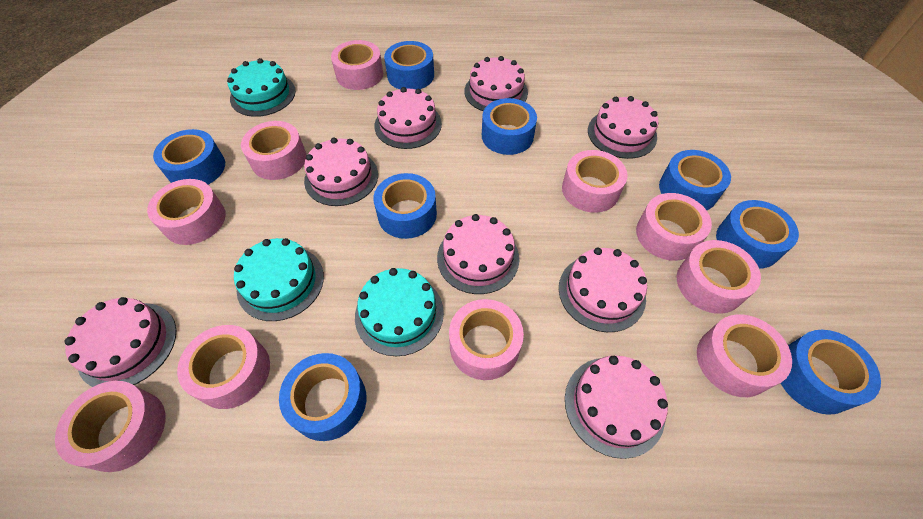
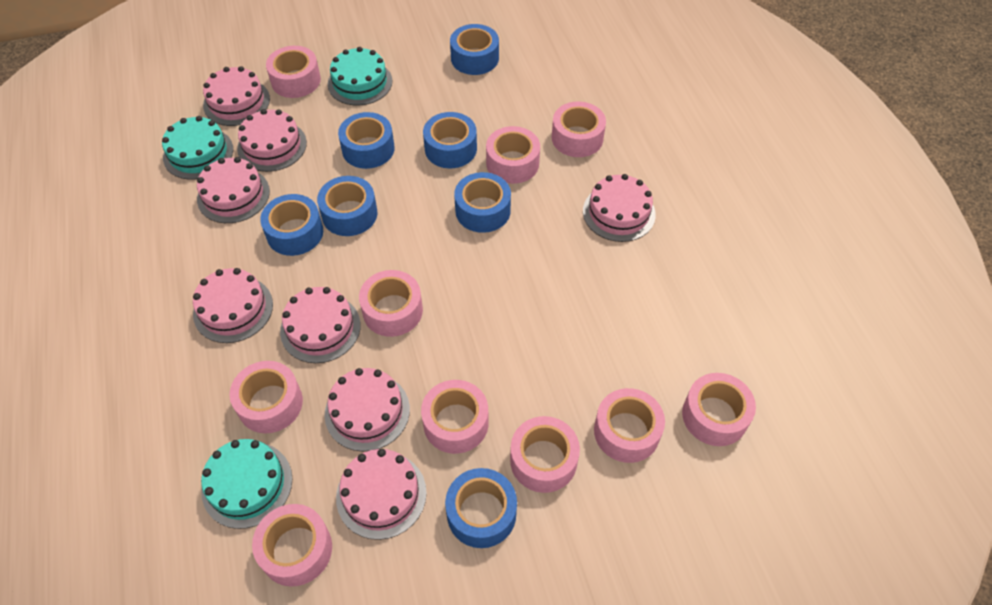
blue tape: 8 -> 7

